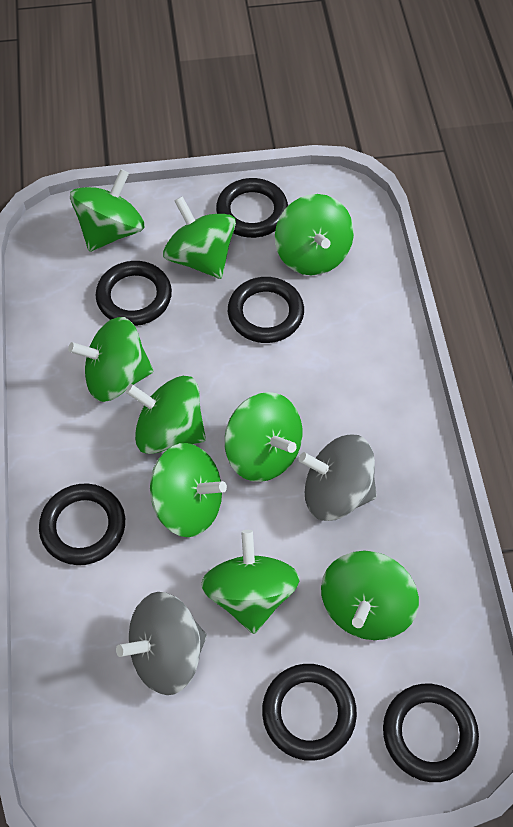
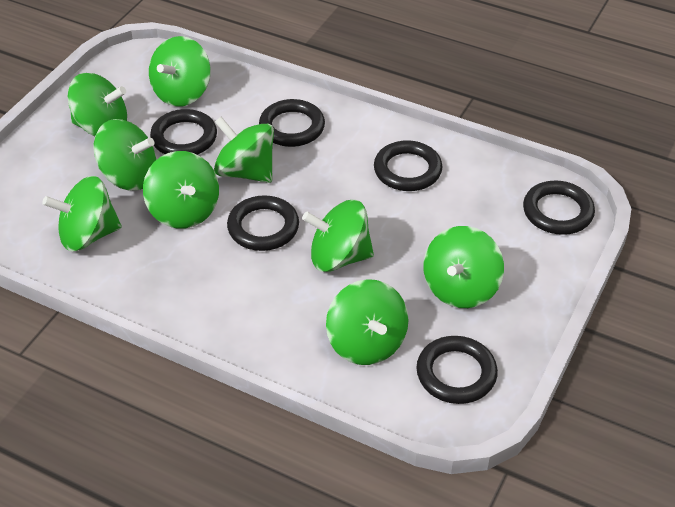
grey spinning top: 2 -> 0

